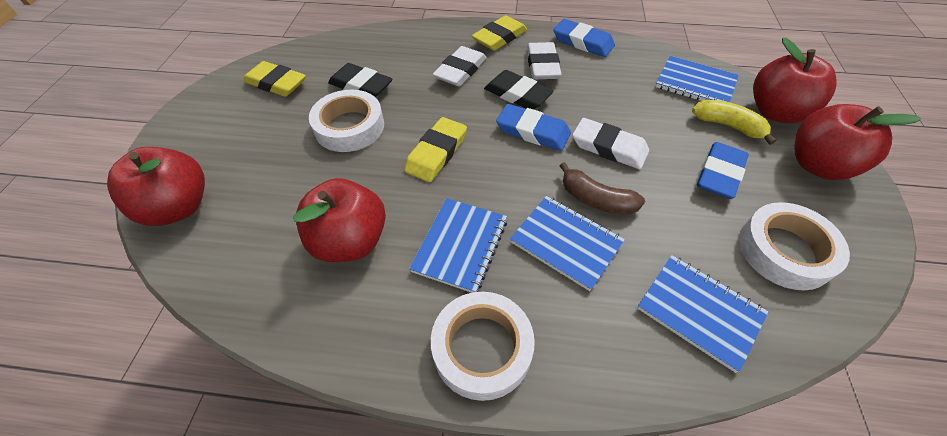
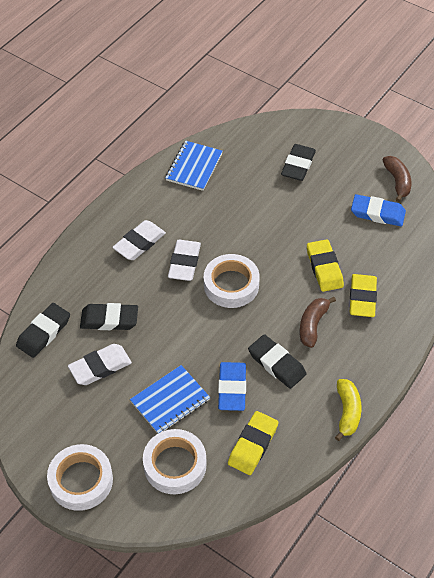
black eraser: 2 -> 4
blue eraser: 3 -> 2
blue notebook: 4 -> 2
brown banana: 1 -> 2
red apple: 4 -> 0

